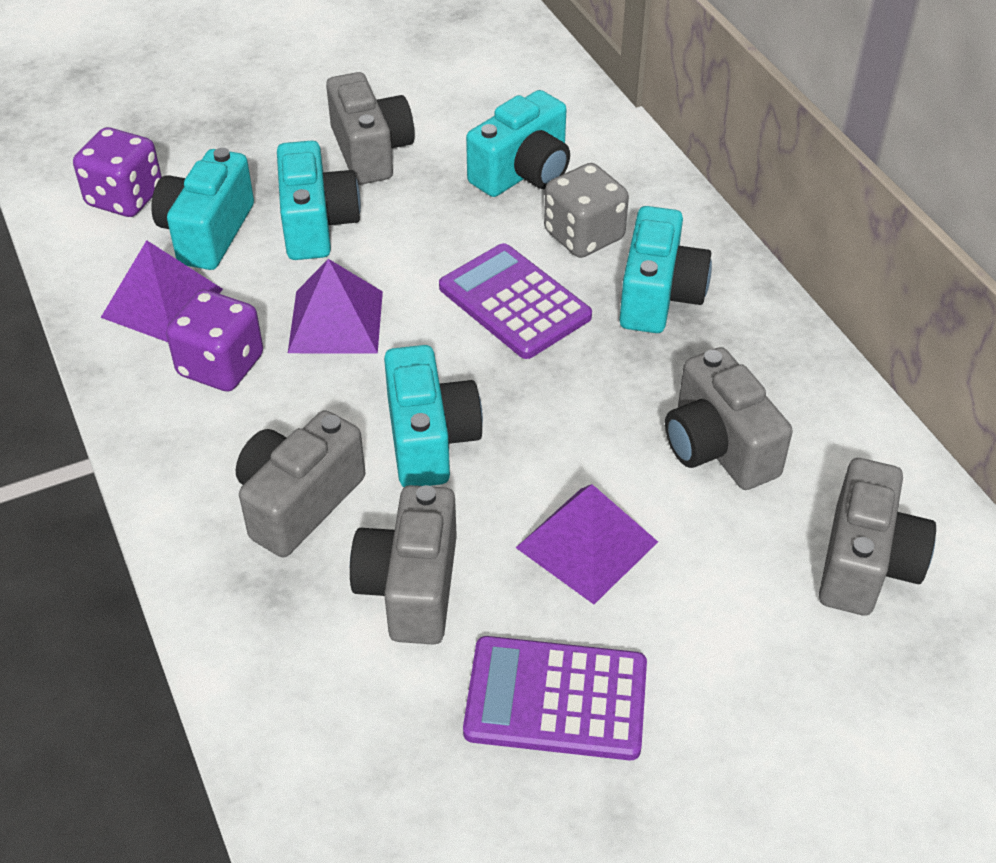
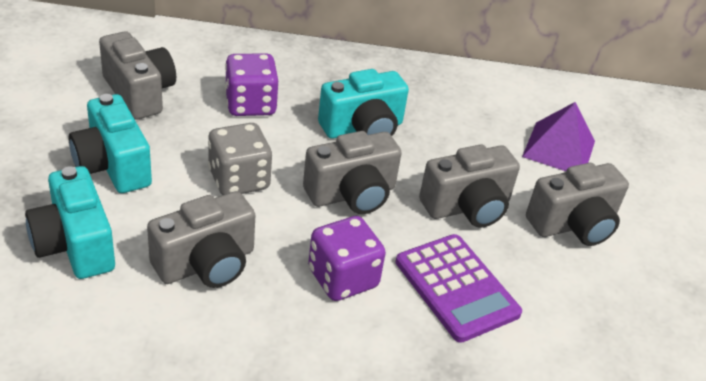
purple calculator: 2 -> 1
purple pyramid: 3 -> 1
turquoise camera: 5 -> 3

